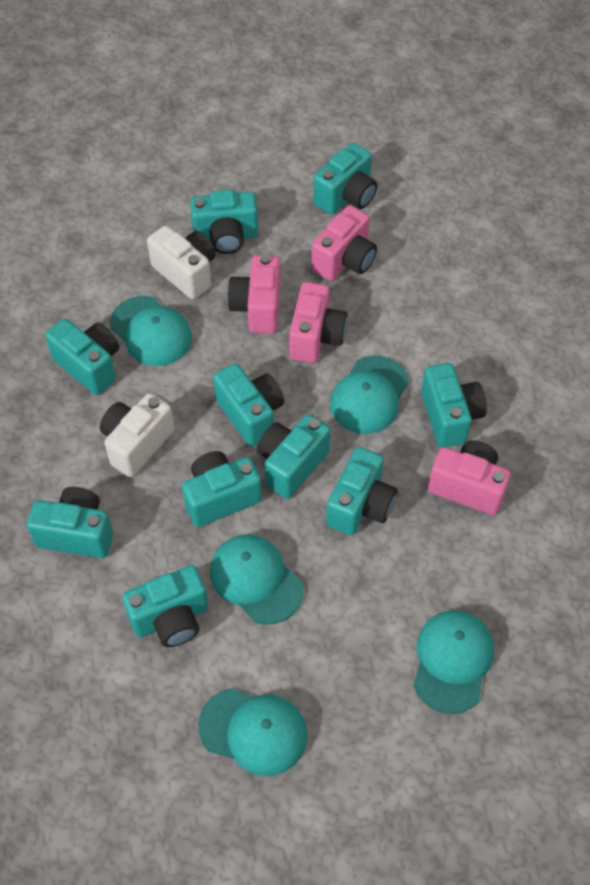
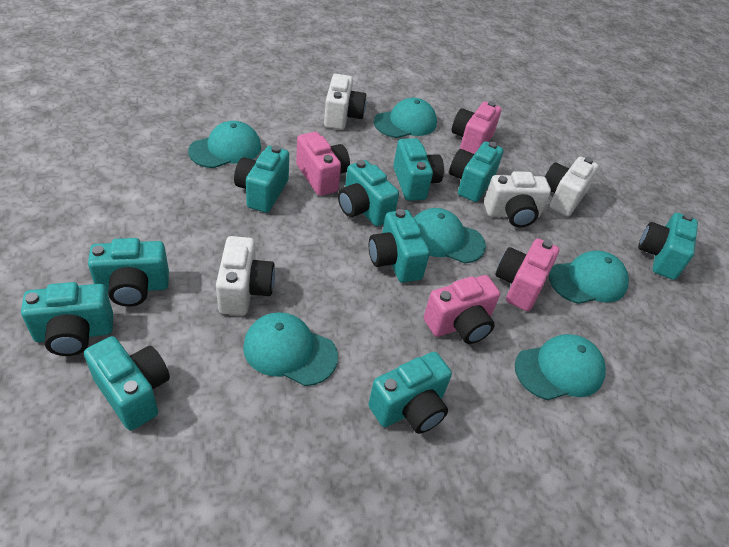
turquoise cap: 5 -> 6
white camera: 2 -> 4

